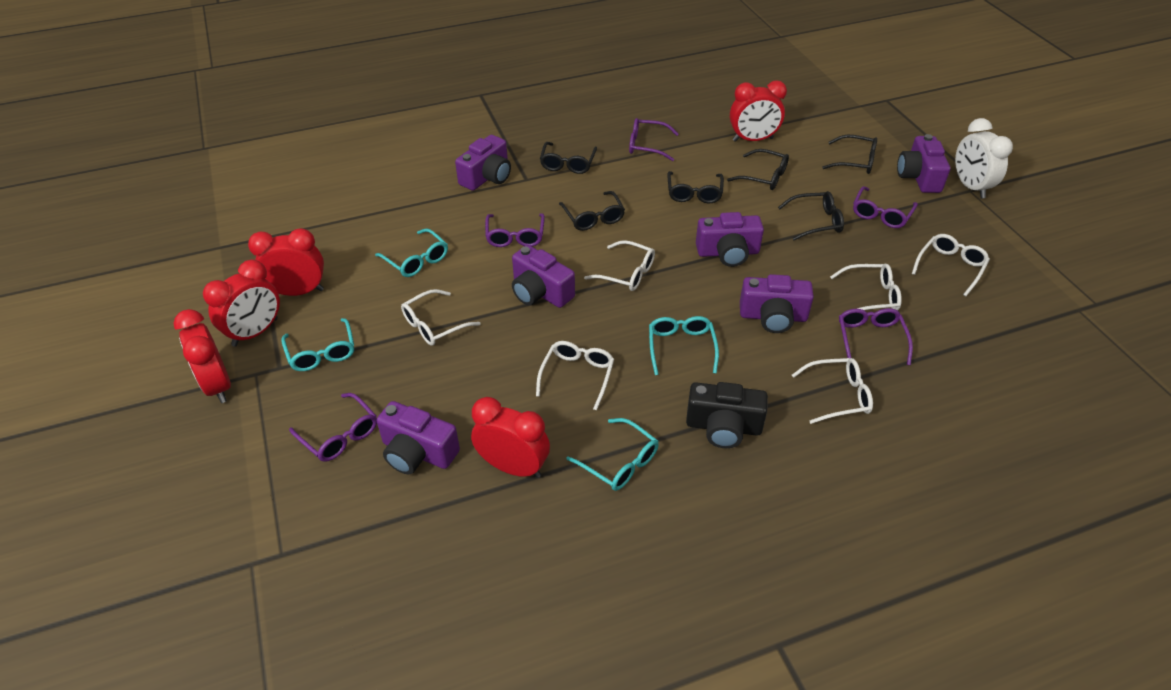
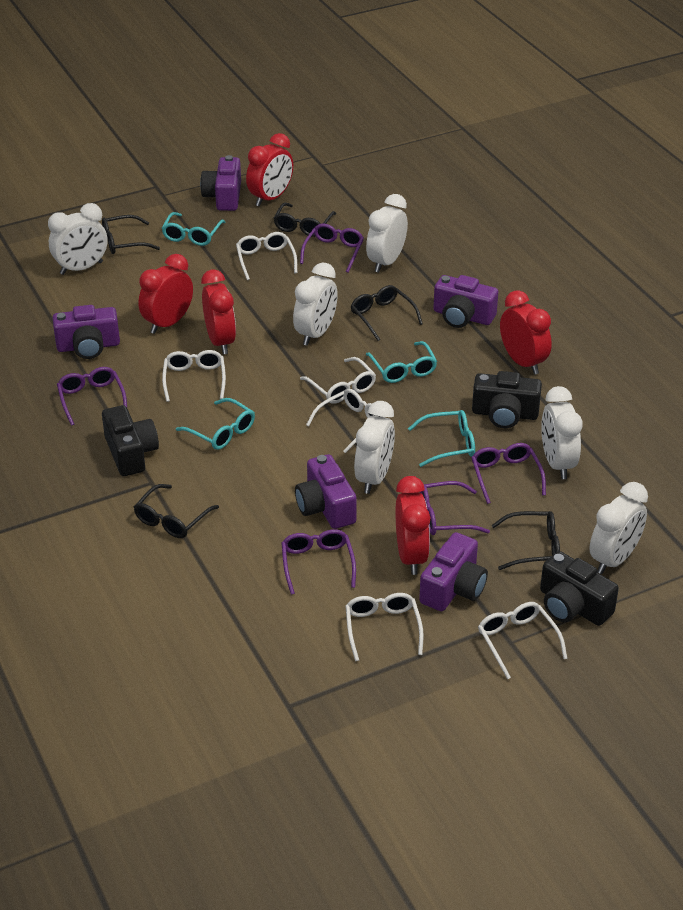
black camera: 1 -> 3
black glasses: 6 -> 5
purple camera: 6 -> 5
white clock: 1 -> 6

